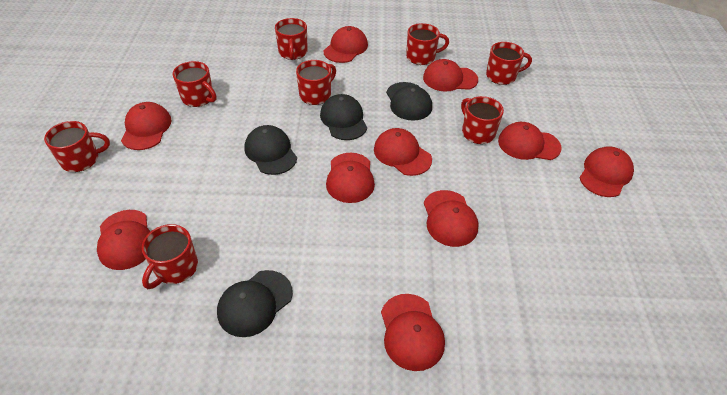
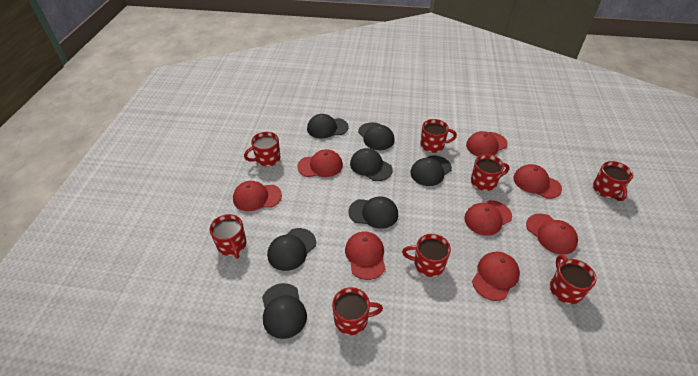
black cap: 4 -> 7
red cap: 10 -> 8

